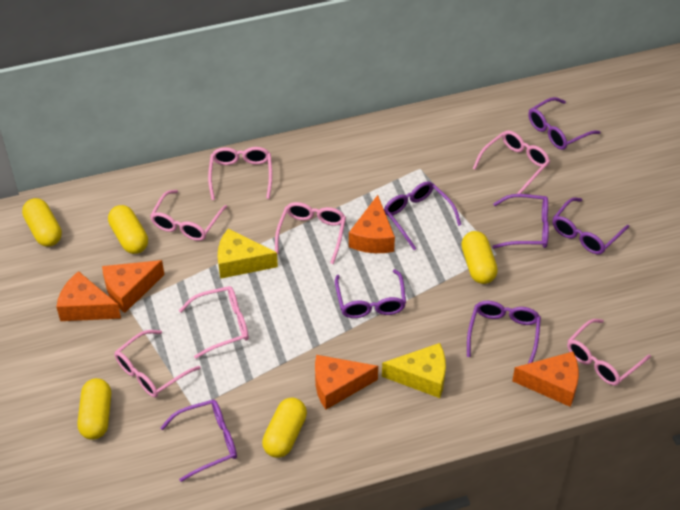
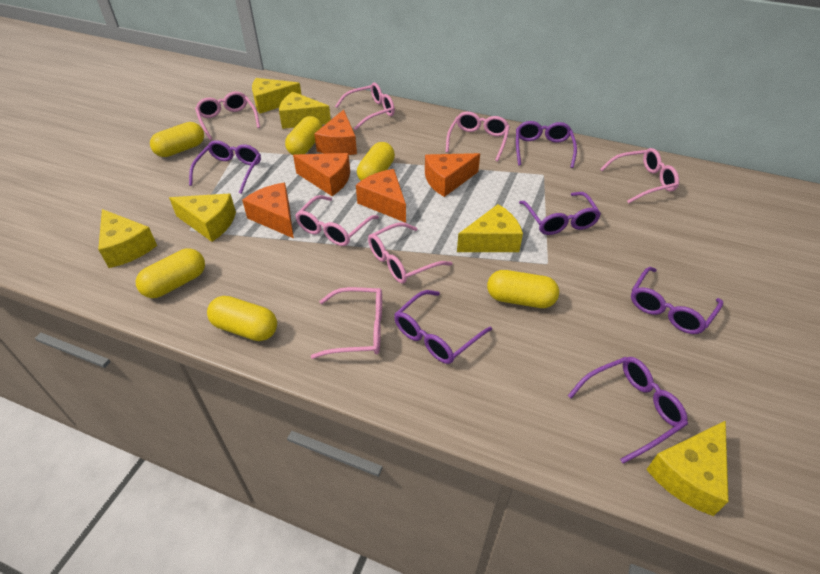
purple glasses: 7 -> 6
yellow capsule: 5 -> 6
yellow cheese: 2 -> 6

